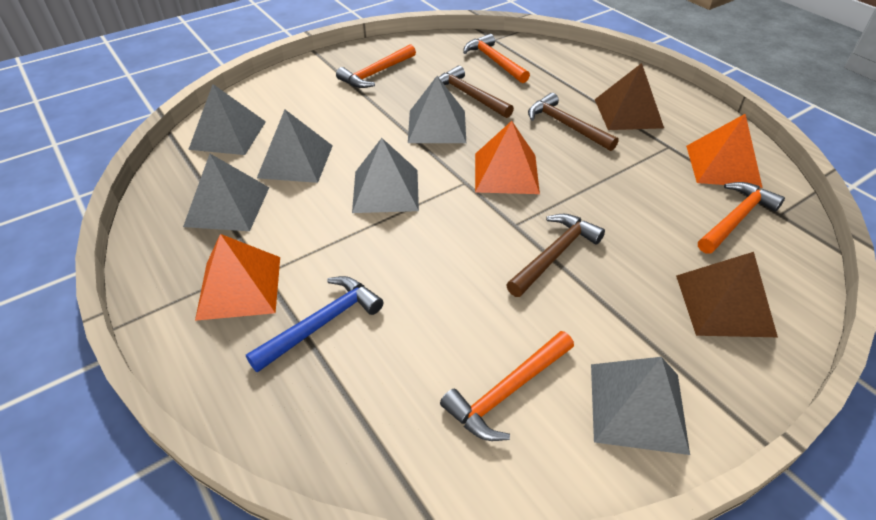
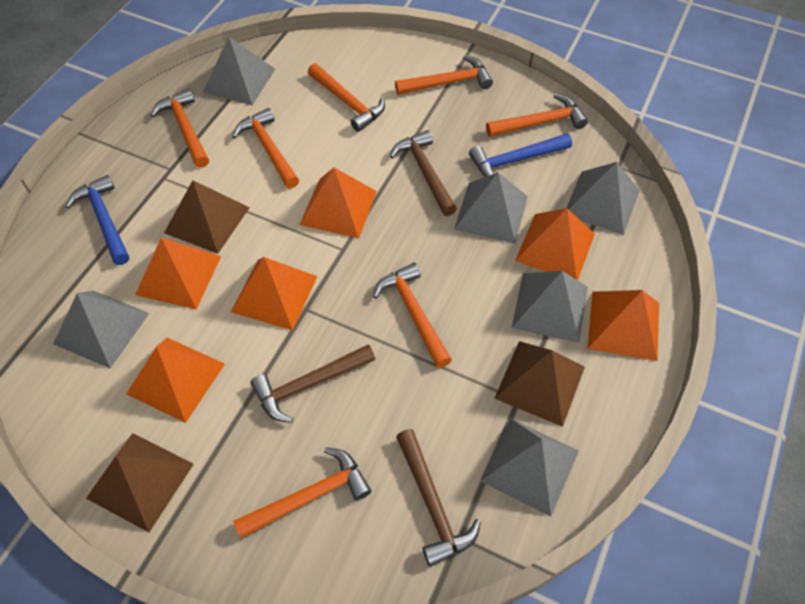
blue hammer: 1 -> 2
brown pyramid: 2 -> 3
orange hammer: 4 -> 7
orange pyramid: 3 -> 6

